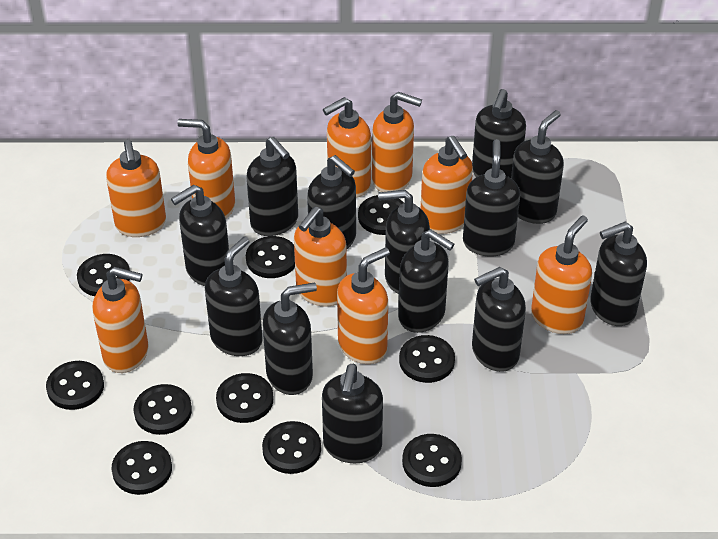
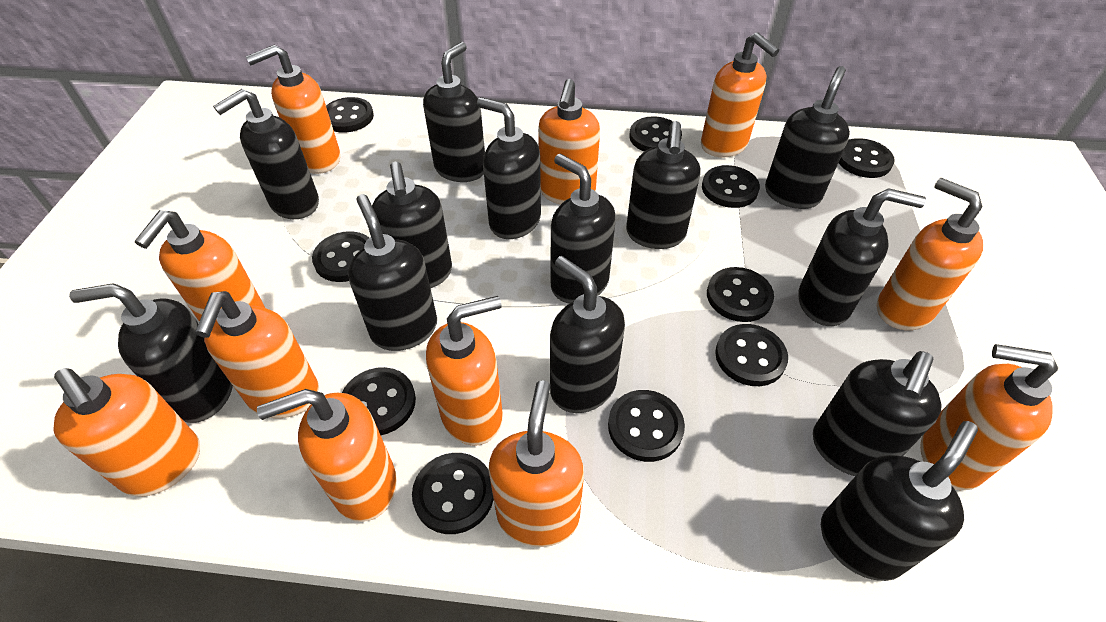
orange soap dispenser: 9 -> 11

